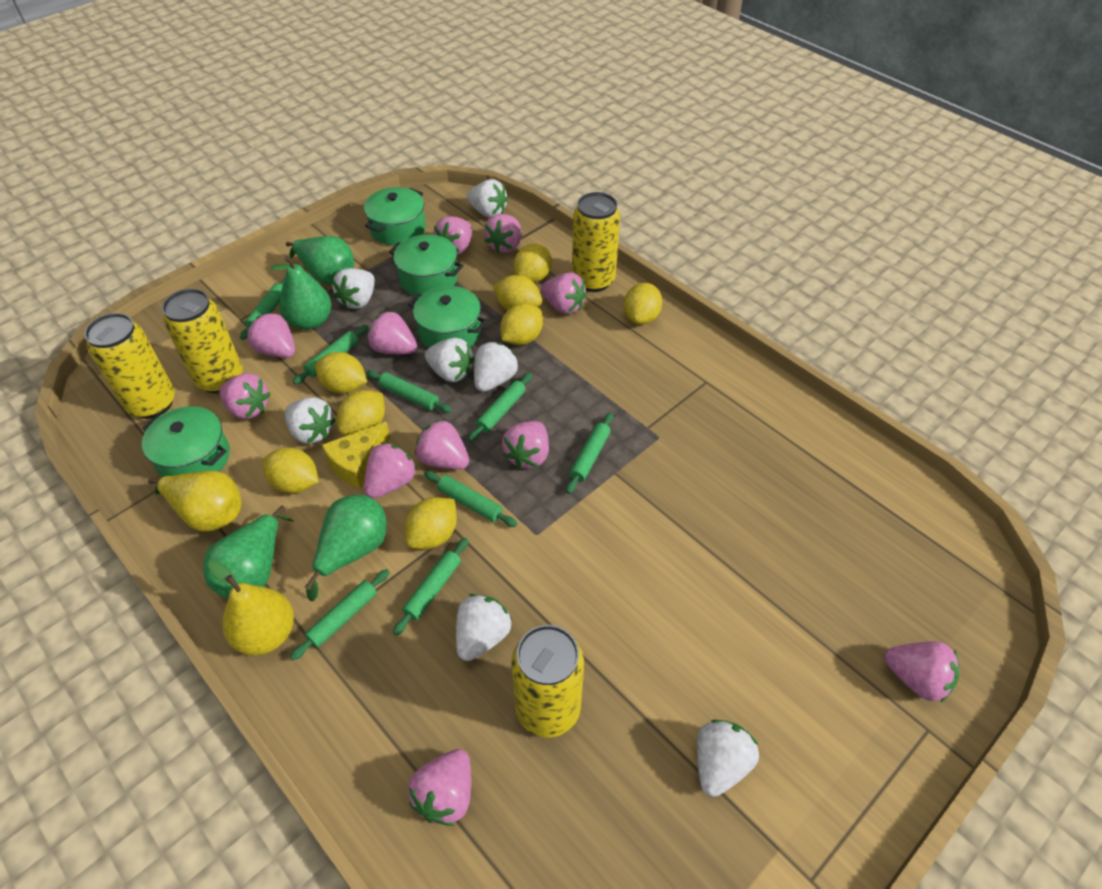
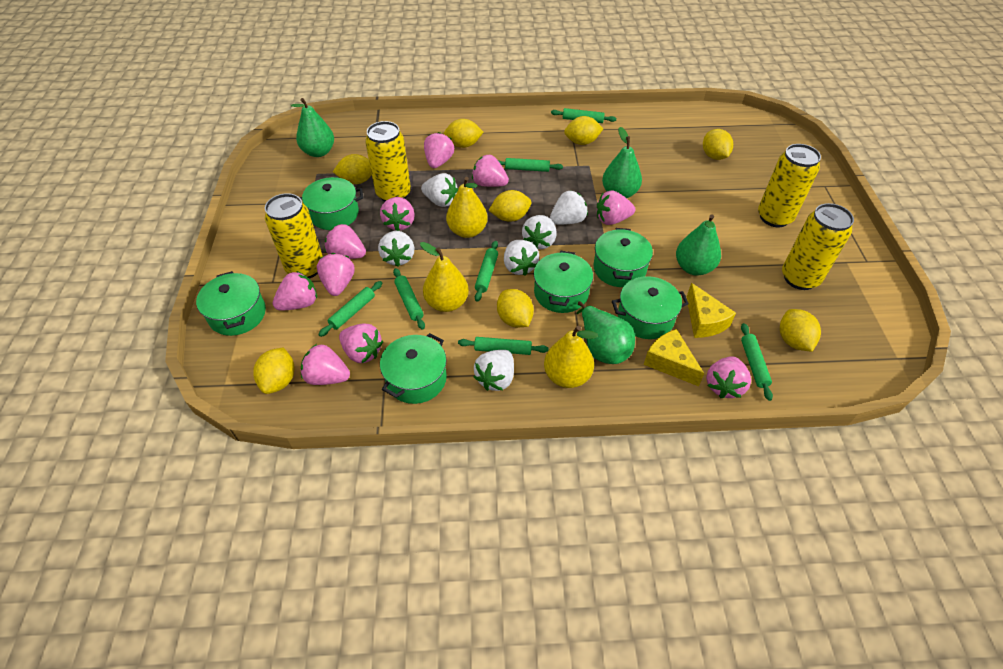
green pot: 4 -> 6
green rolling pin: 8 -> 7
pink strawberry: 11 -> 10
white strawberry: 7 -> 6
yellow cheese: 1 -> 2
yellow pear: 2 -> 3

